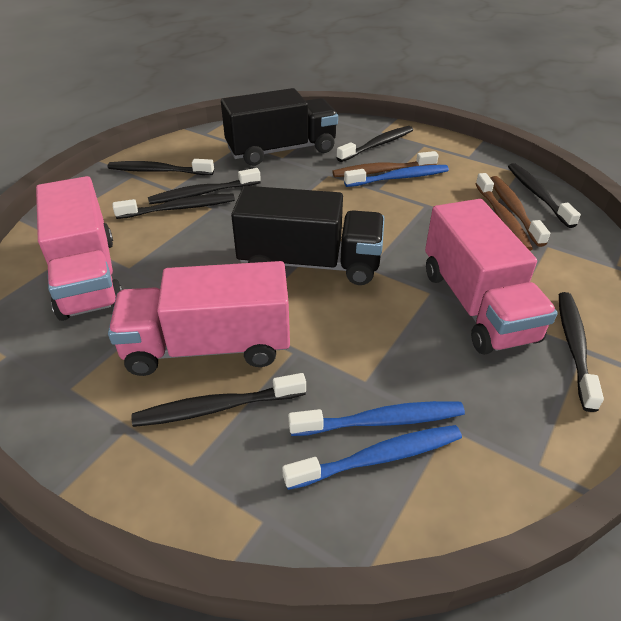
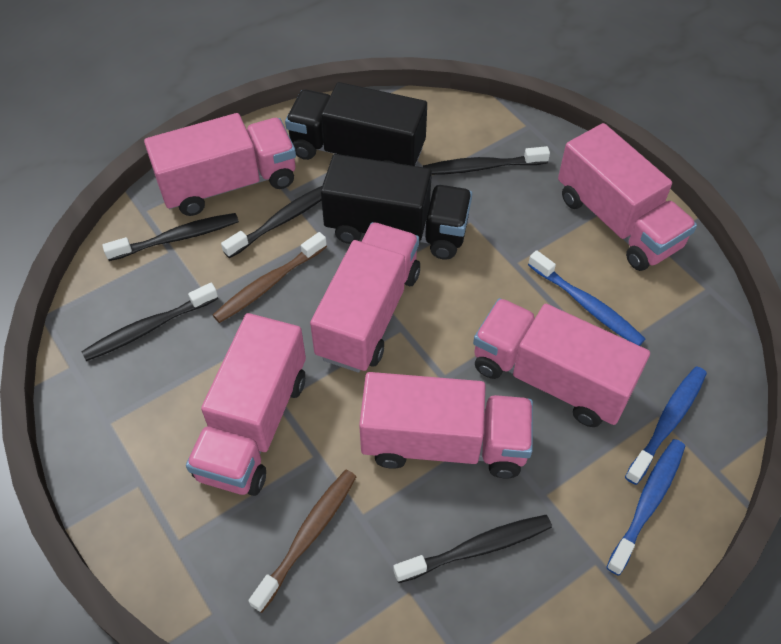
black toothbrush: 7 -> 5
brown toothbrush: 3 -> 2
pink truck: 3 -> 6

